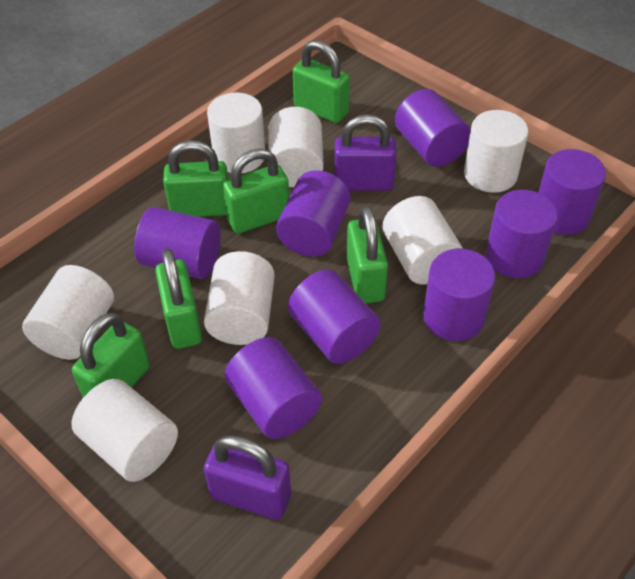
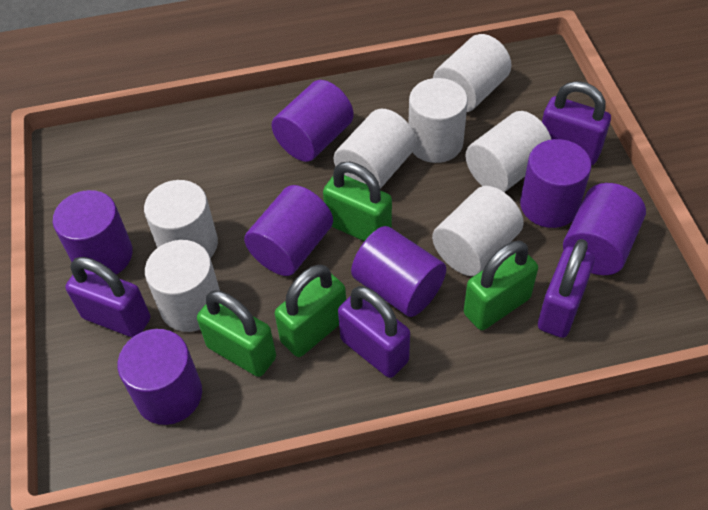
green padlock: 6 -> 4
purple cylinder: 8 -> 7
purple padlock: 2 -> 4

